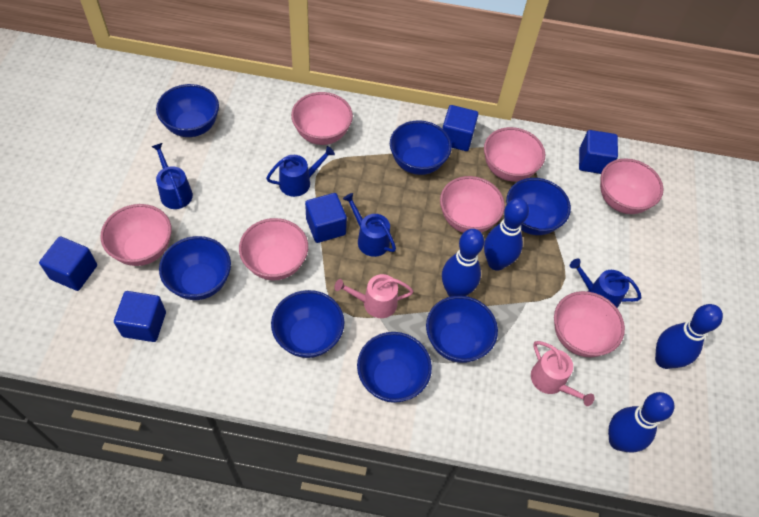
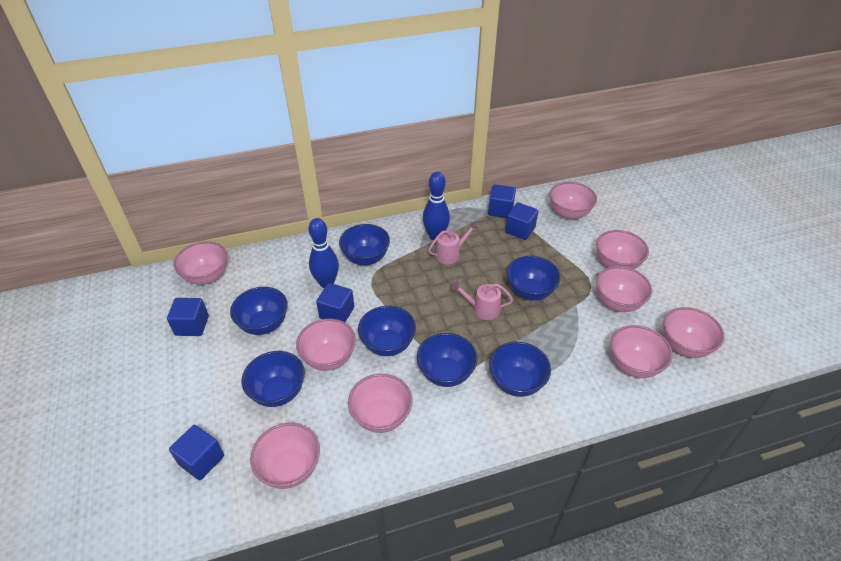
blue bowling pin: 4 -> 2
blue watering can: 4 -> 0
pink bowl: 7 -> 9

